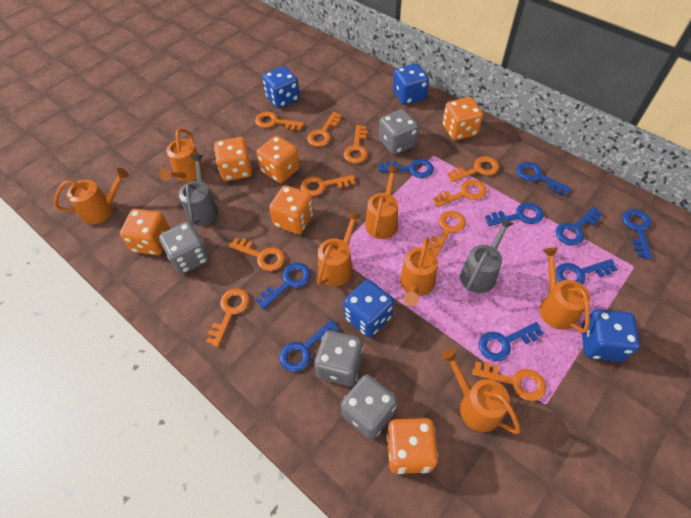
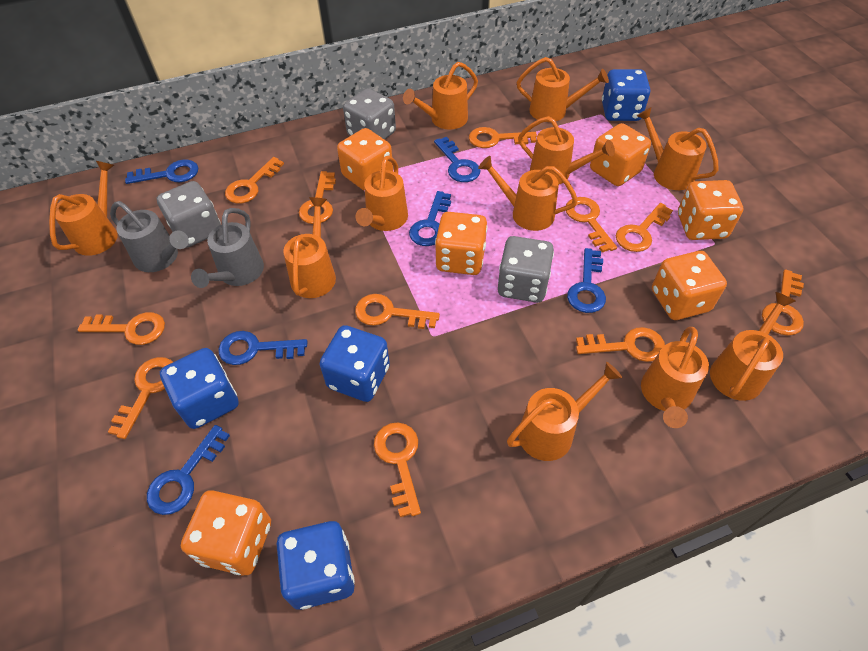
blue key: 9 -> 6
grey dice: 4 -> 3
orange key: 10 -> 11
orange watering can: 7 -> 11

